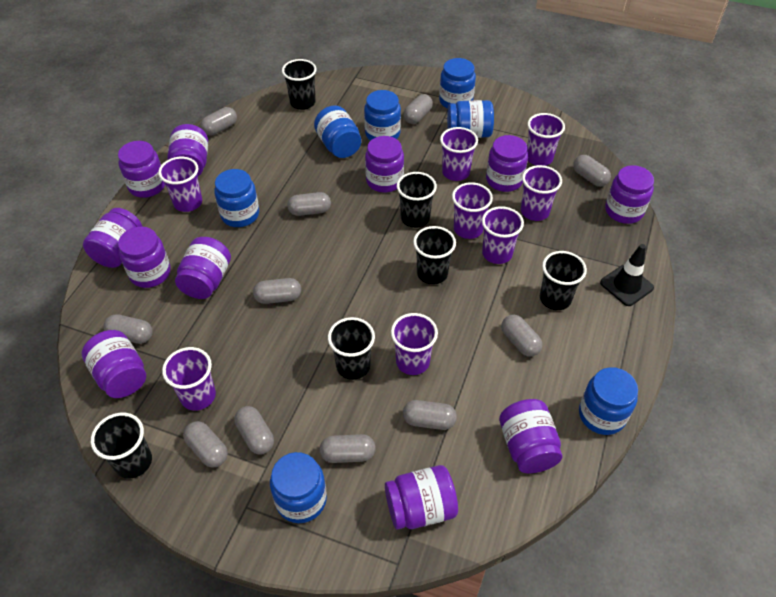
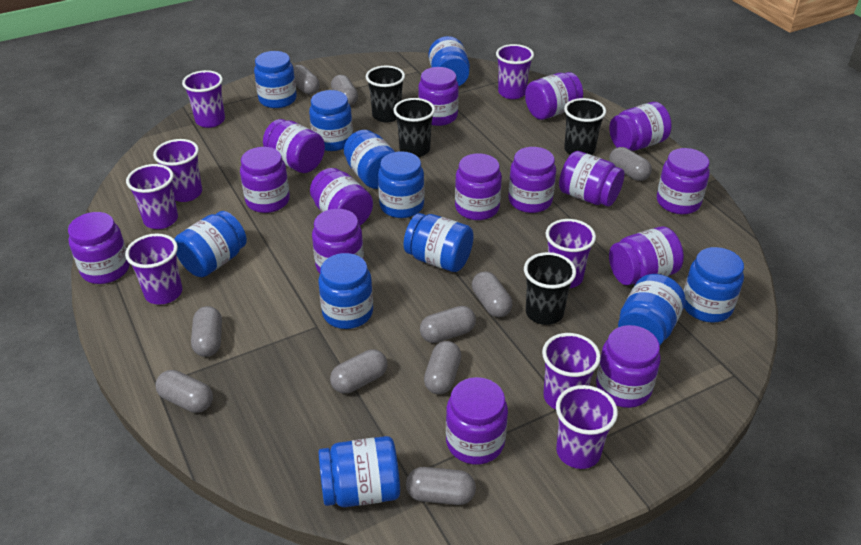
black cup: 6 -> 4
black traffic cone: 1 -> 0
blue jar: 7 -> 11
grey capsule: 11 -> 10
purple jar: 11 -> 15

